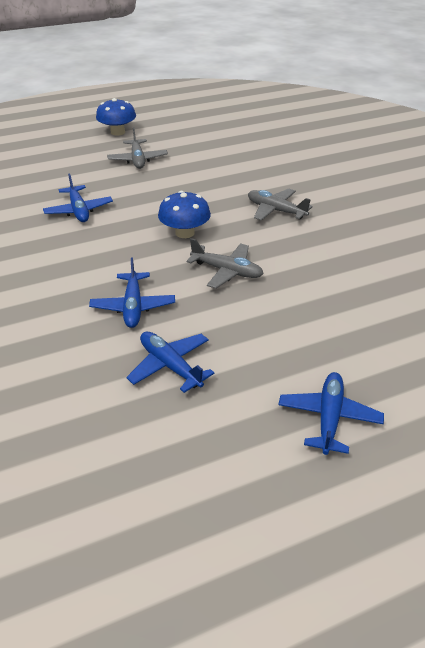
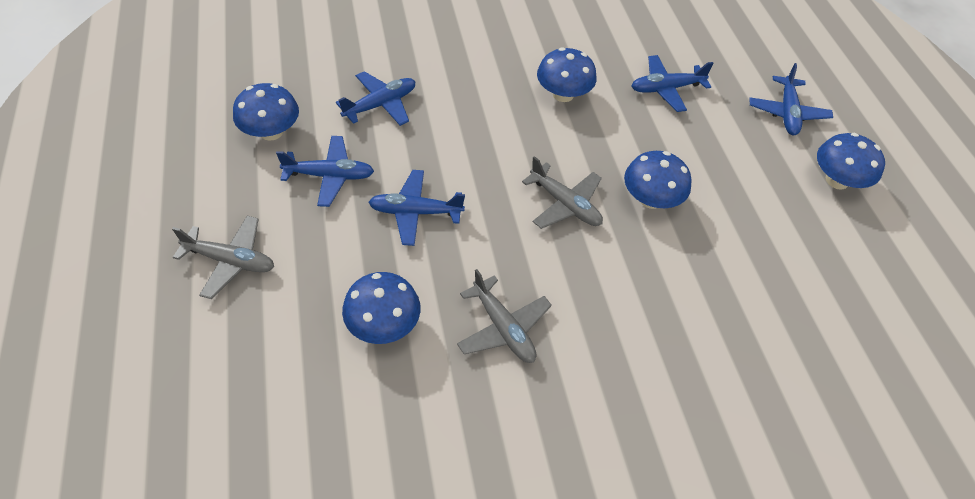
blue mushroom: 2 -> 5
blue plane: 4 -> 5

